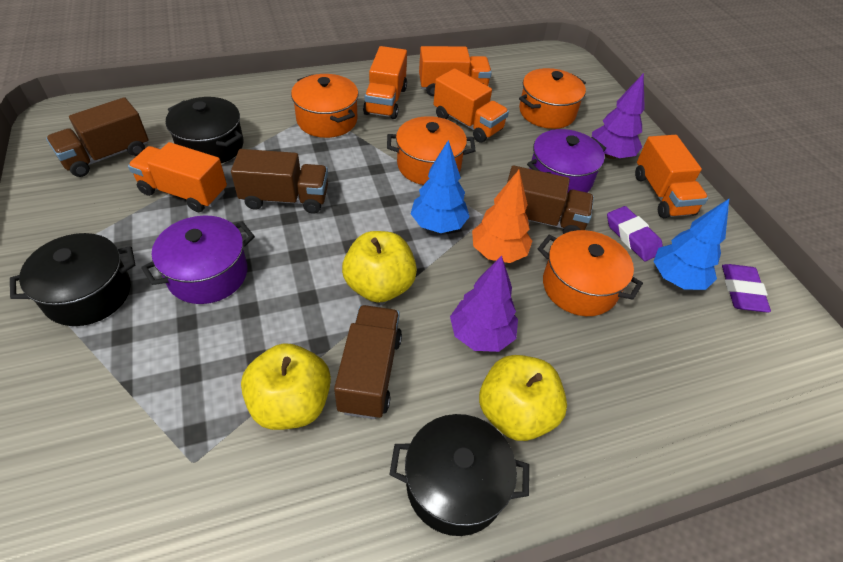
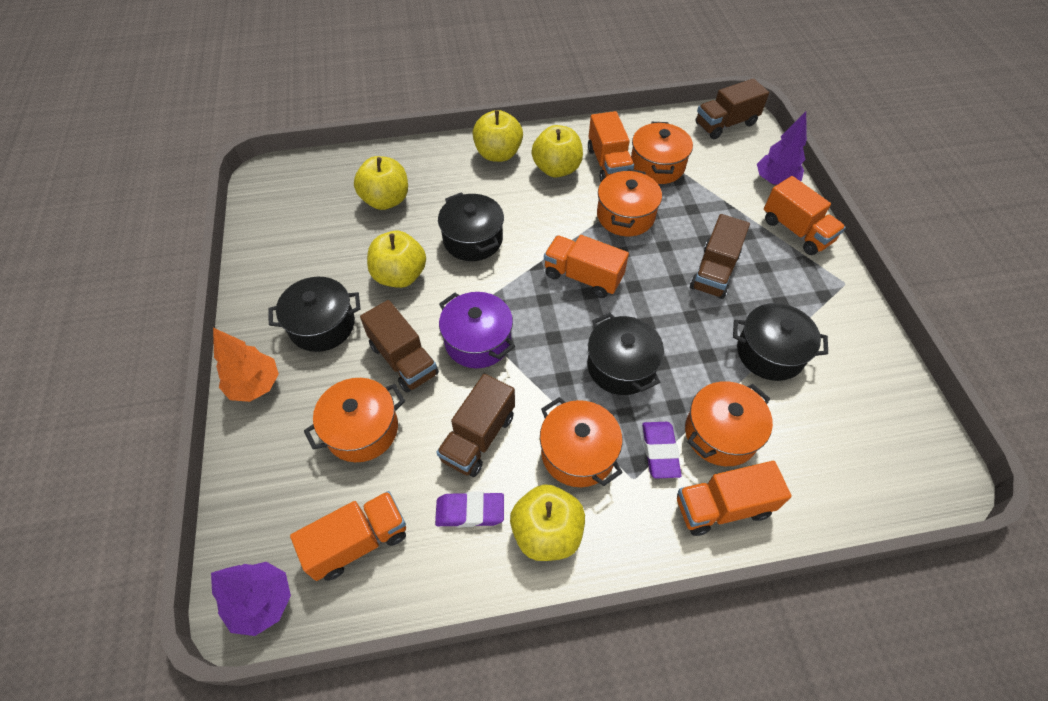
black pot: 3 -> 4
blue tree: 2 -> 0
orange pot: 4 -> 5
purple pot: 2 -> 1
yellow apple: 3 -> 5

